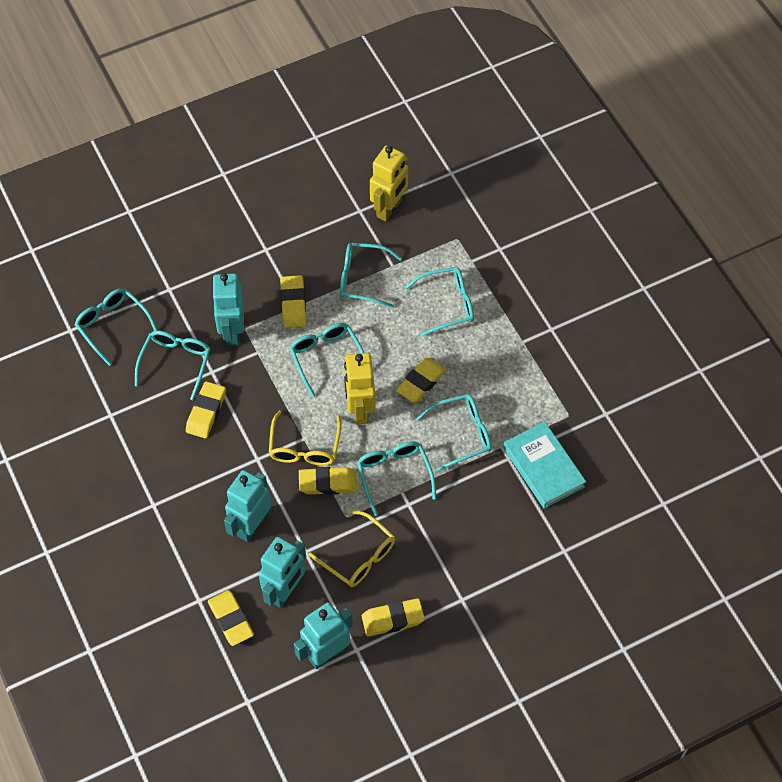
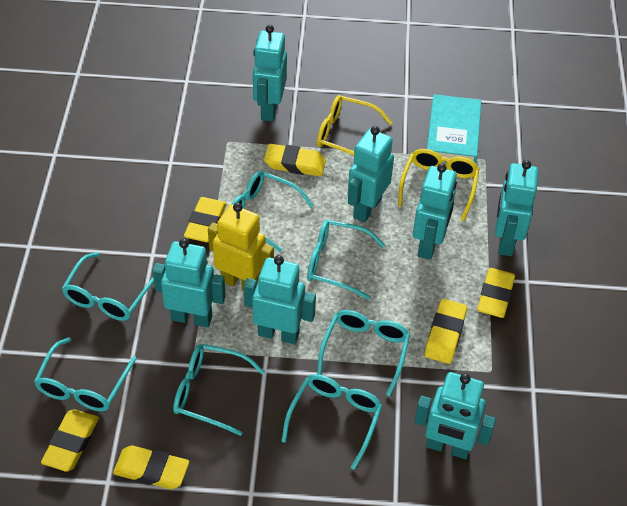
turquoise robot: 4 -> 7
yellow robot: 2 -> 1

